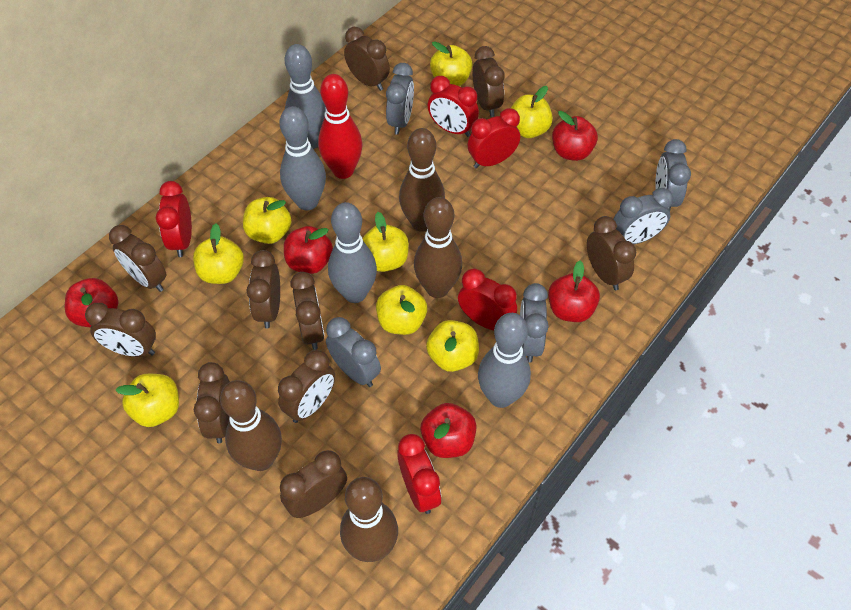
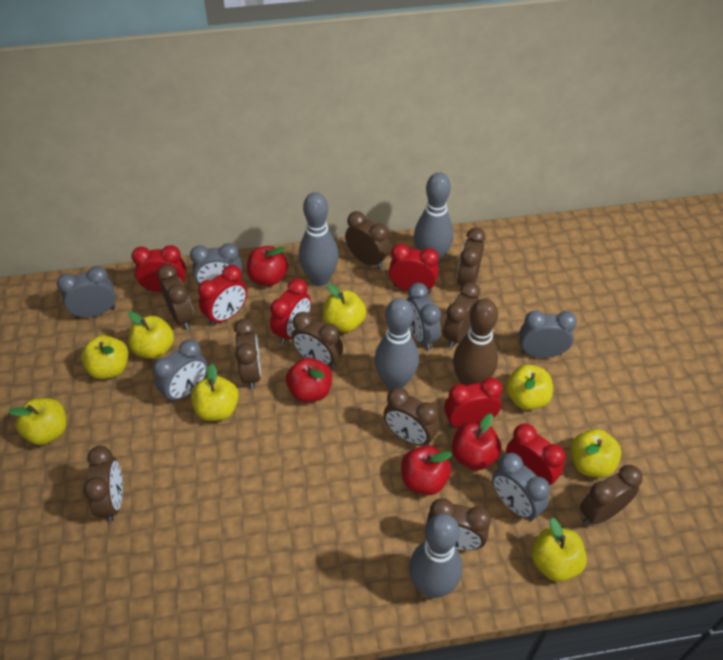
brown bowling pin: 4 -> 1
grey clock: 5 -> 6
red apple: 5 -> 4
red bowling pin: 1 -> 0
red clock: 5 -> 6

